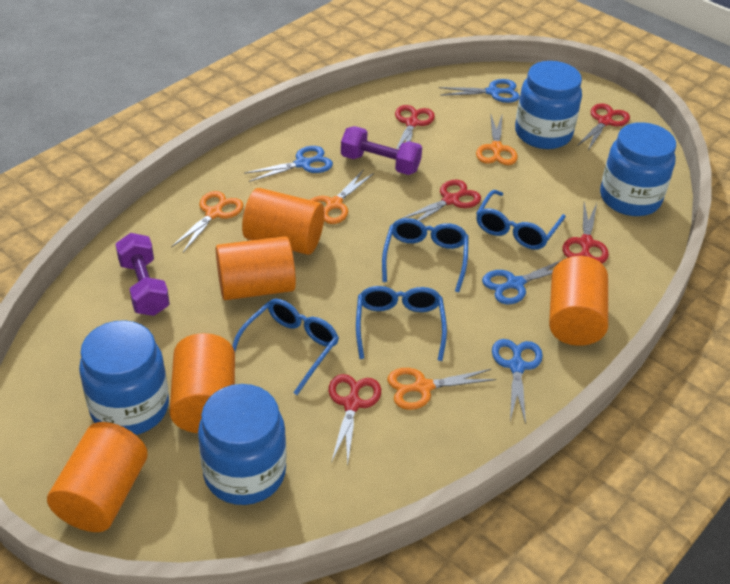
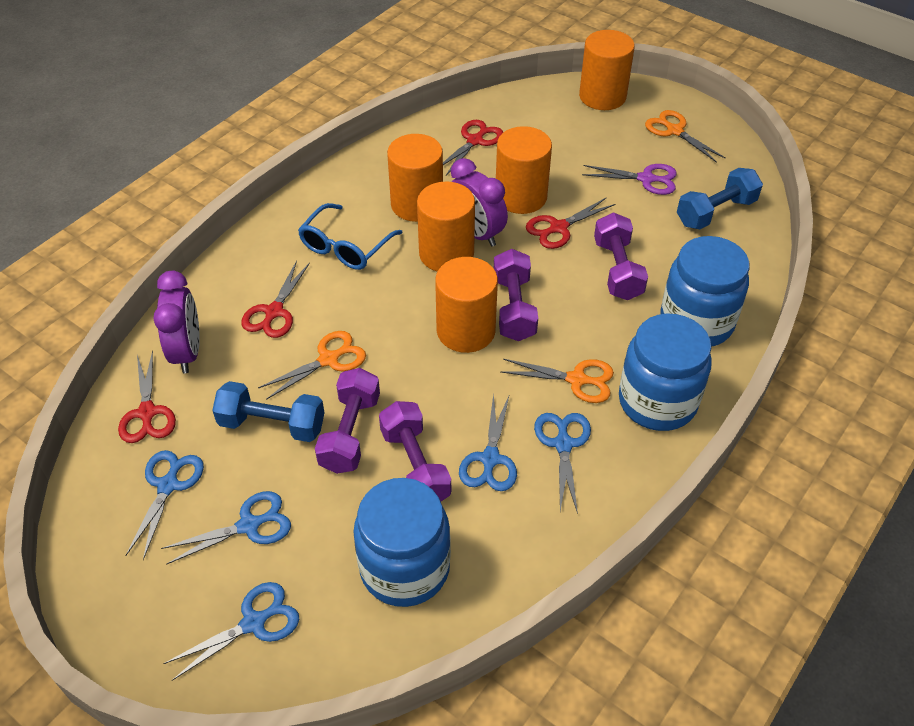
blue dumbbell: 0 -> 2
blue glasses: 4 -> 1
blue jar: 4 -> 3
blue scissors: 4 -> 5
orange scissors: 4 -> 3
purple clock: 0 -> 2
purple dumbbell: 2 -> 4
purple scissors: 0 -> 1
red scissors: 5 -> 4

